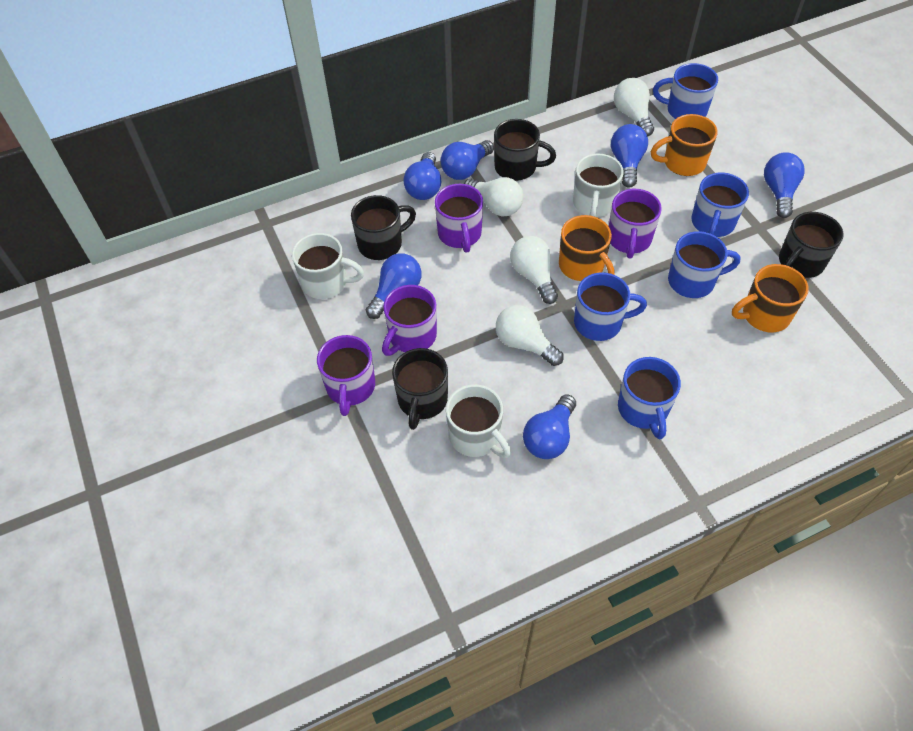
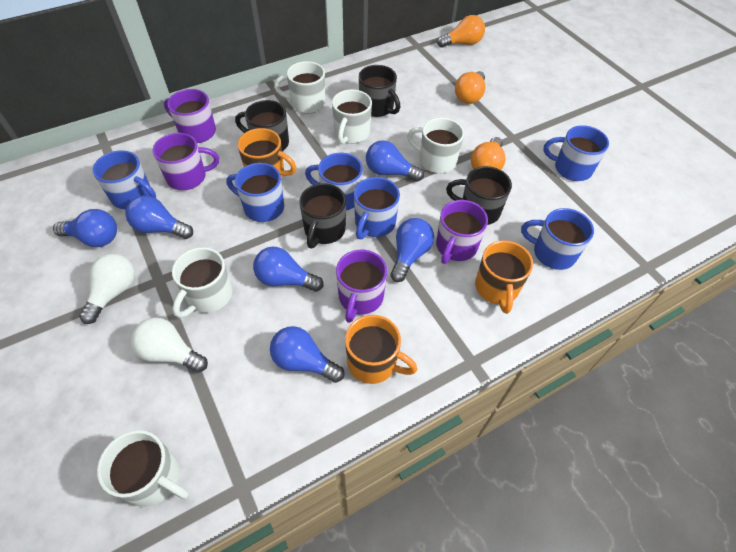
blue mug: 5 -> 6
orange light bulb: 0 -> 3
white light bulb: 4 -> 2
white mug: 3 -> 5

